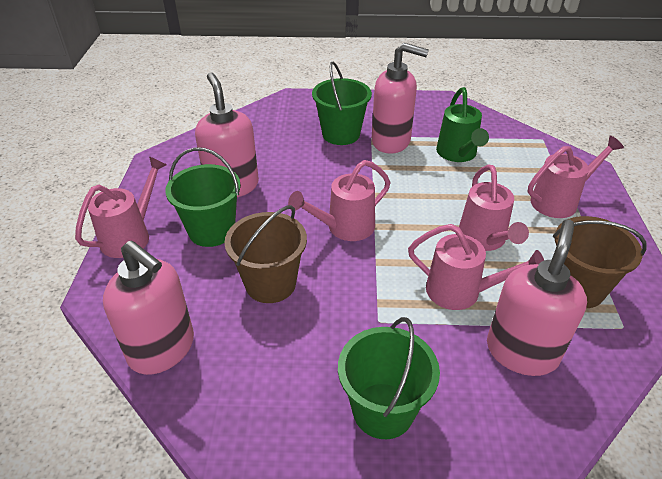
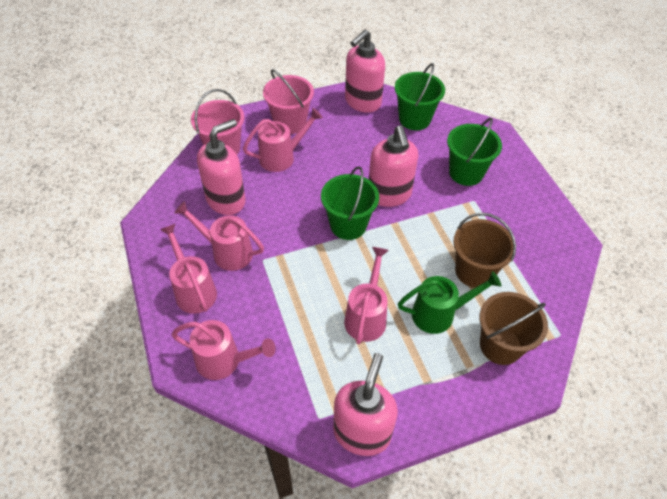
pink bucket: 0 -> 2

